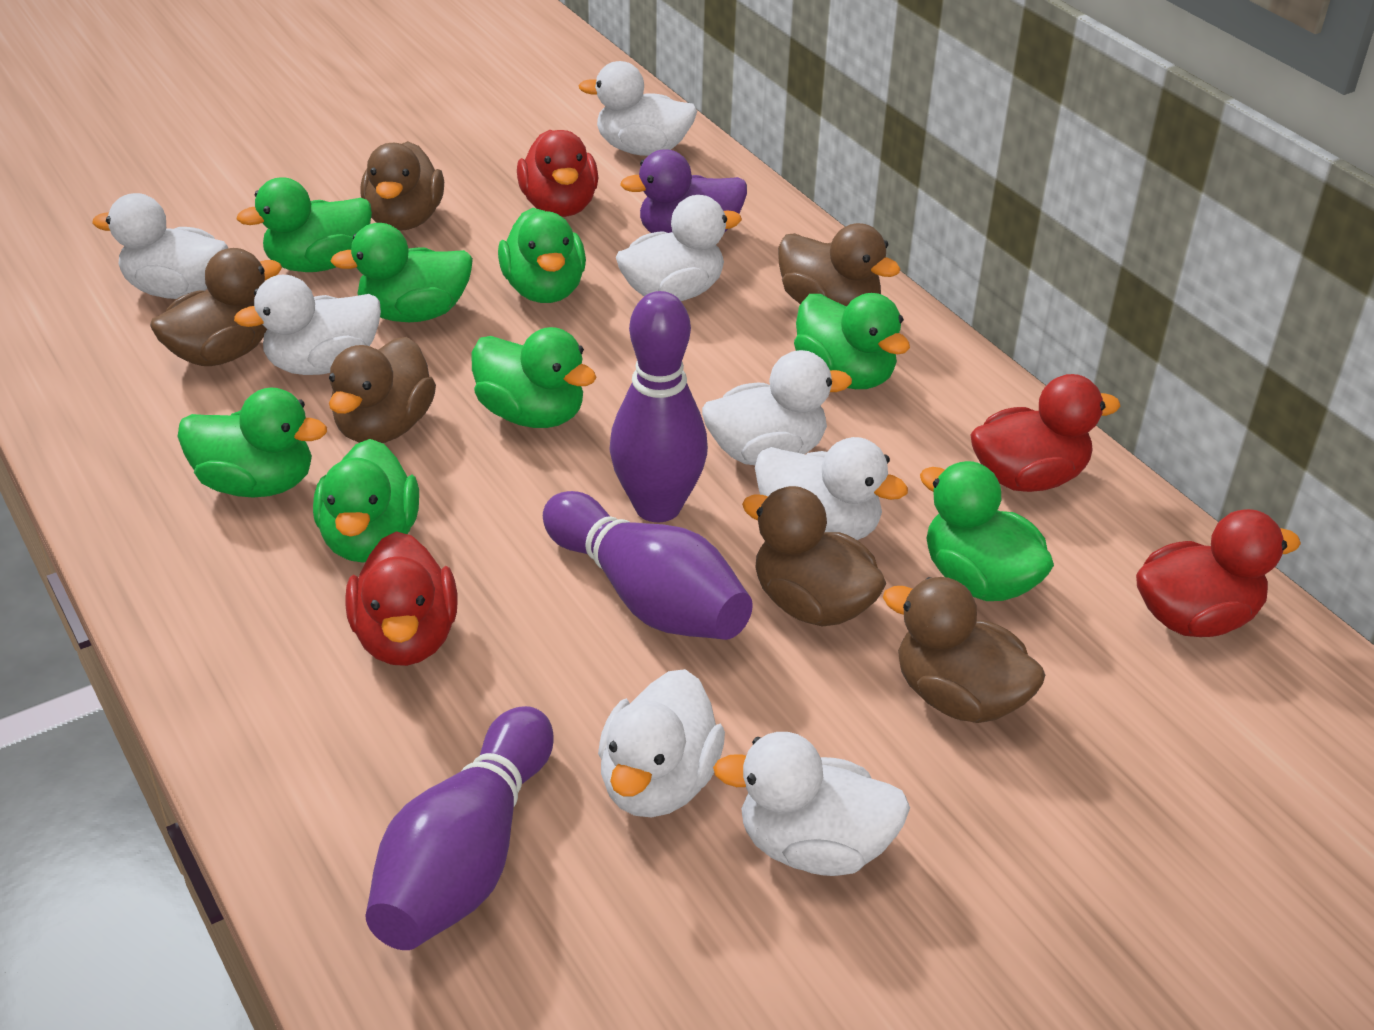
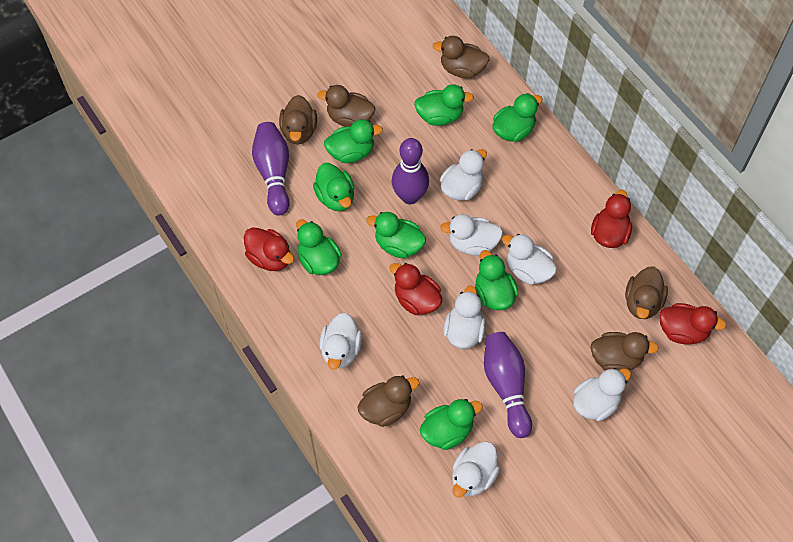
purple duck: 1 -> 0
white duck: 8 -> 7

